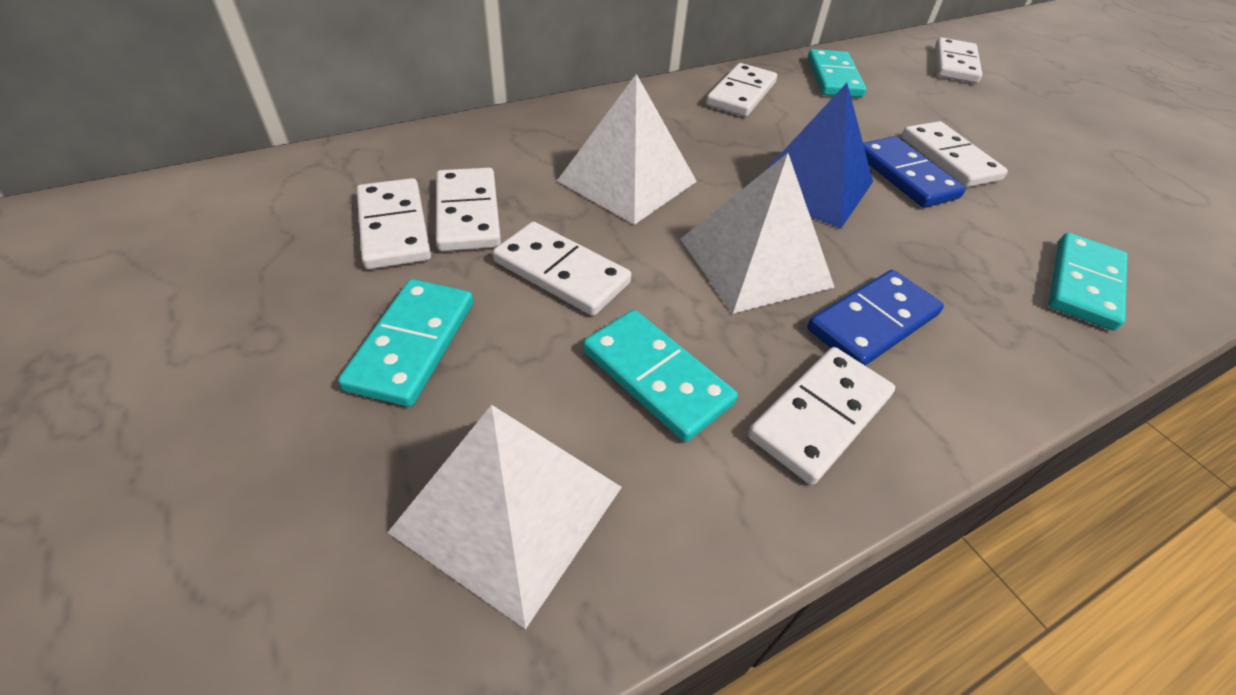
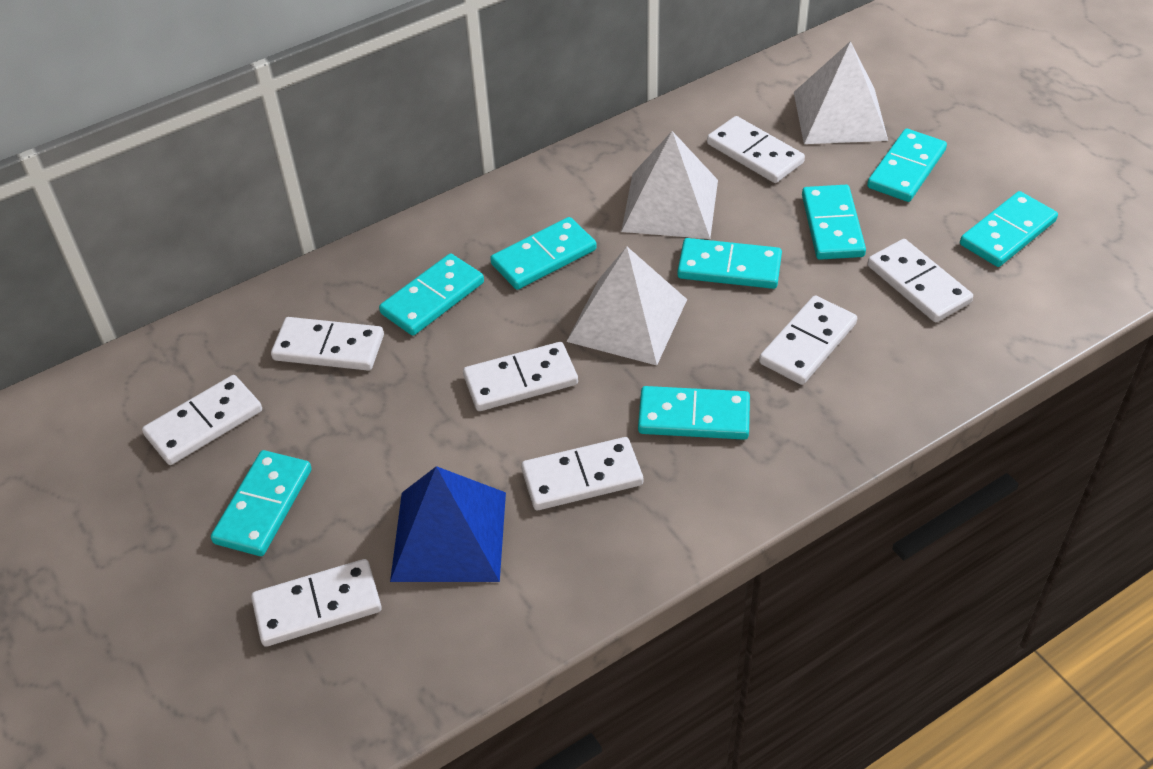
blue domino: 2 -> 0
turquoise domino: 4 -> 8
white domino: 7 -> 8

